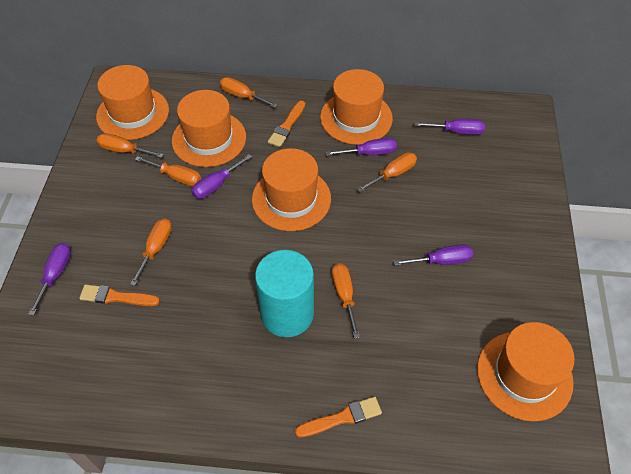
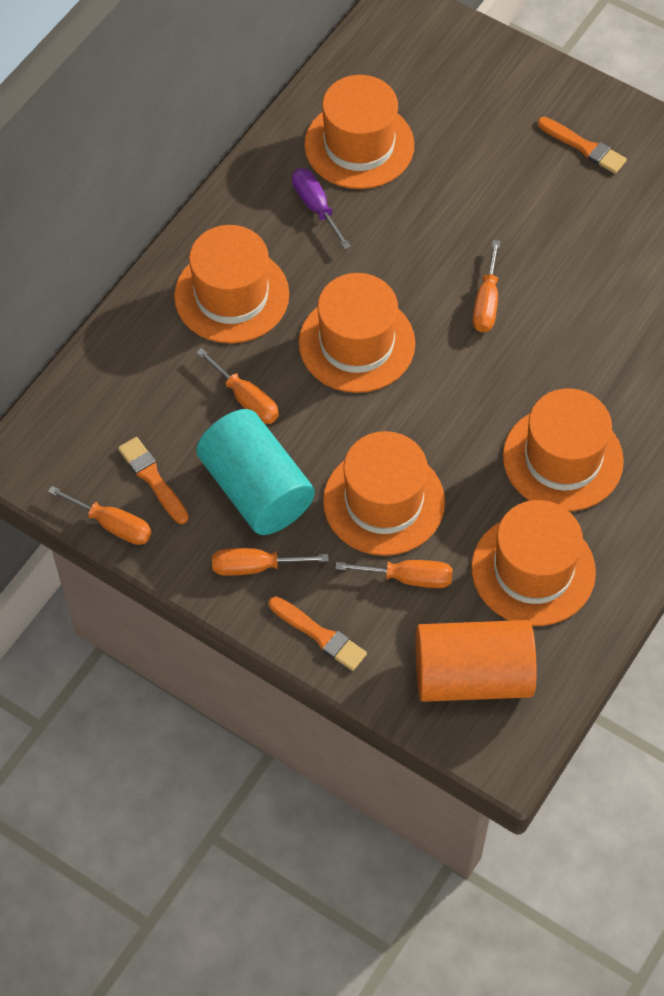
orange cylinder: 0 -> 1
orange hat: 5 -> 6
orange screwdriver: 6 -> 5
purple screwdriver: 5 -> 1

